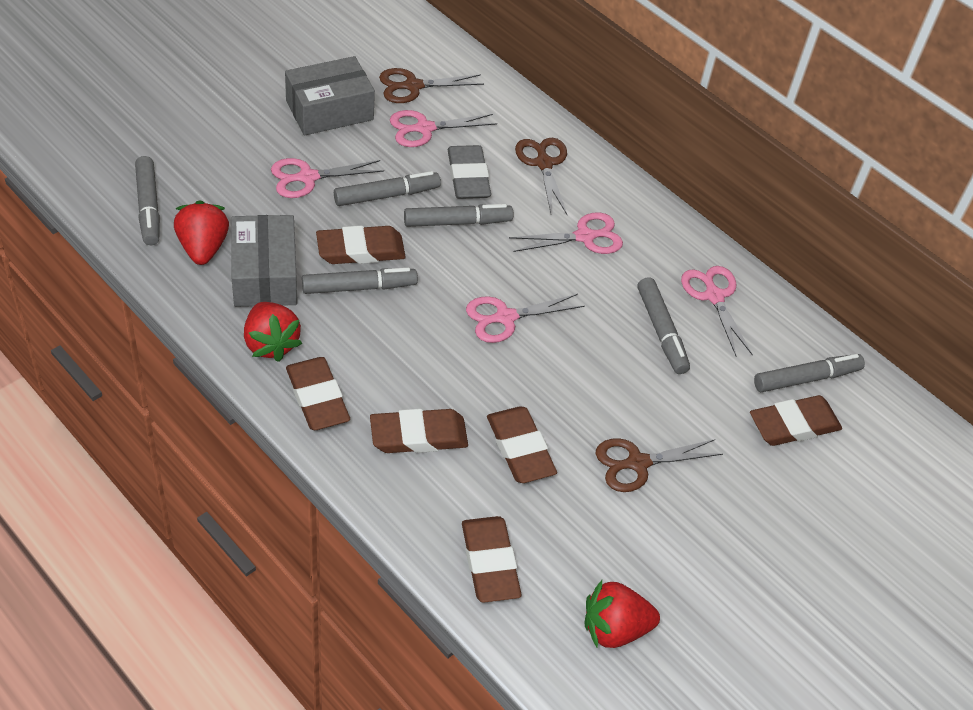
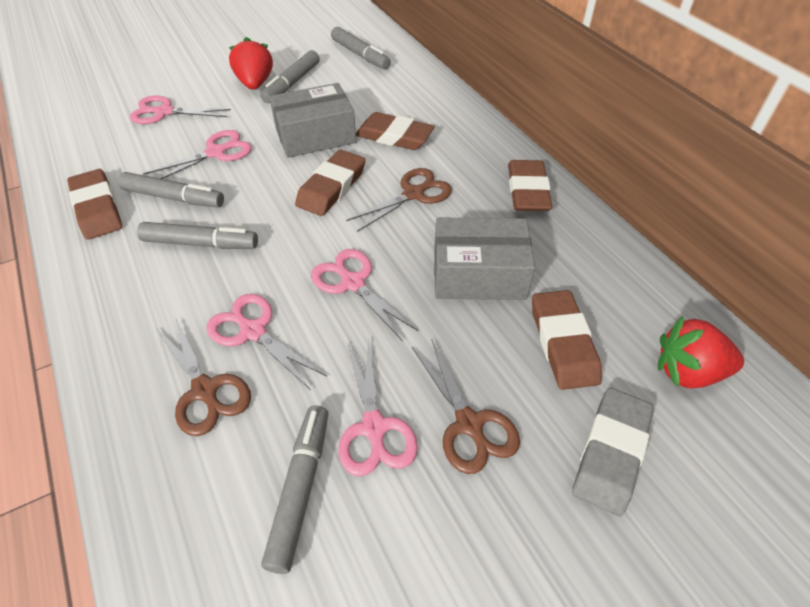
brown eraser: 6 -> 5
grey marker: 6 -> 5
red strawberry: 3 -> 2

